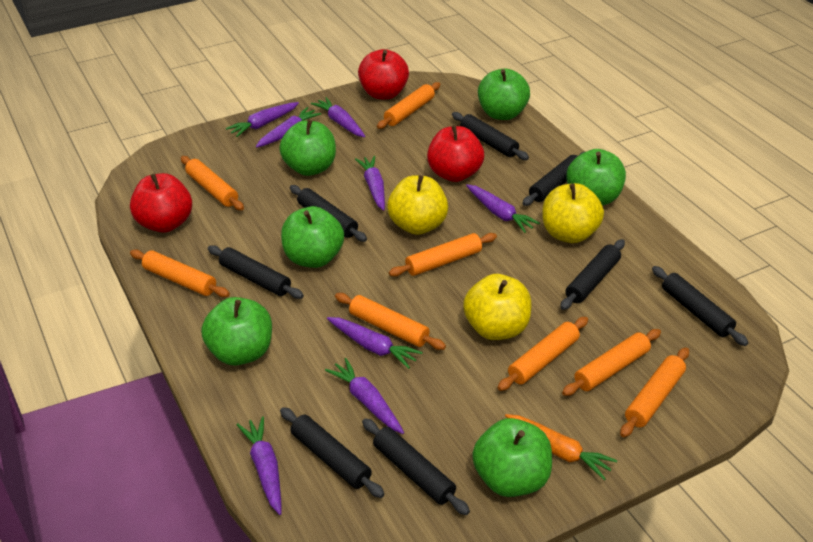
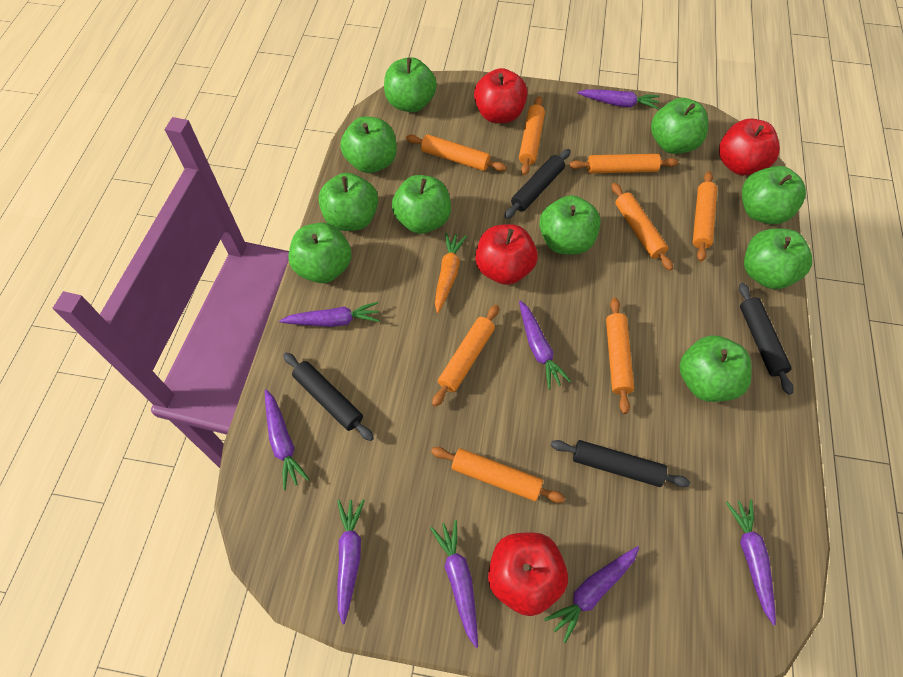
black rolling pin: 8 -> 4
green apple: 6 -> 10
red apple: 3 -> 4
yellow apple: 3 -> 0

